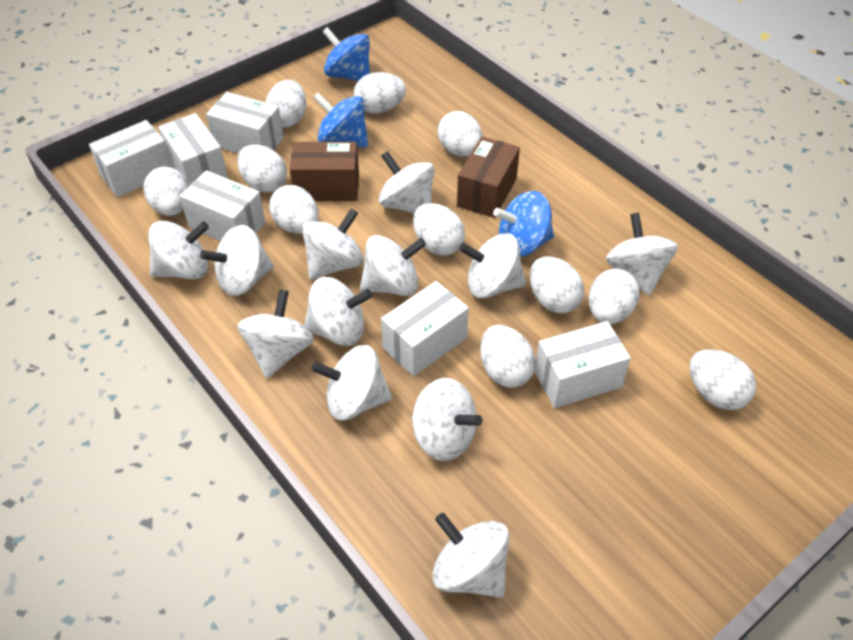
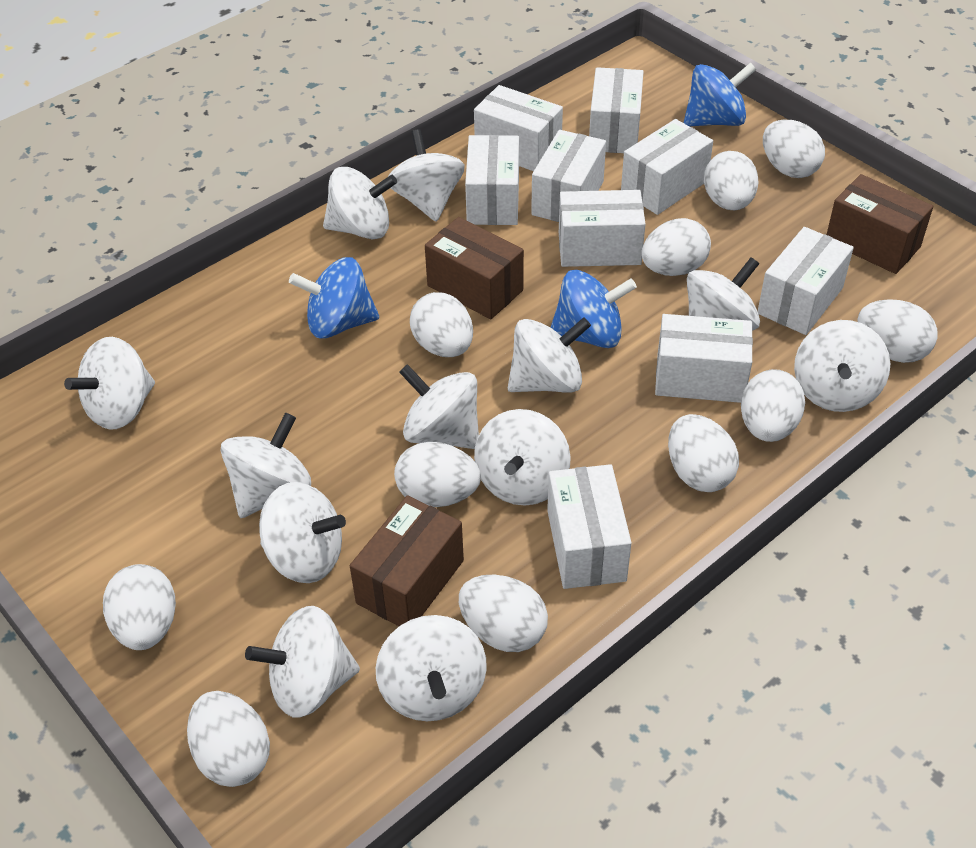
brown box: 2 -> 3
white box: 6 -> 9

